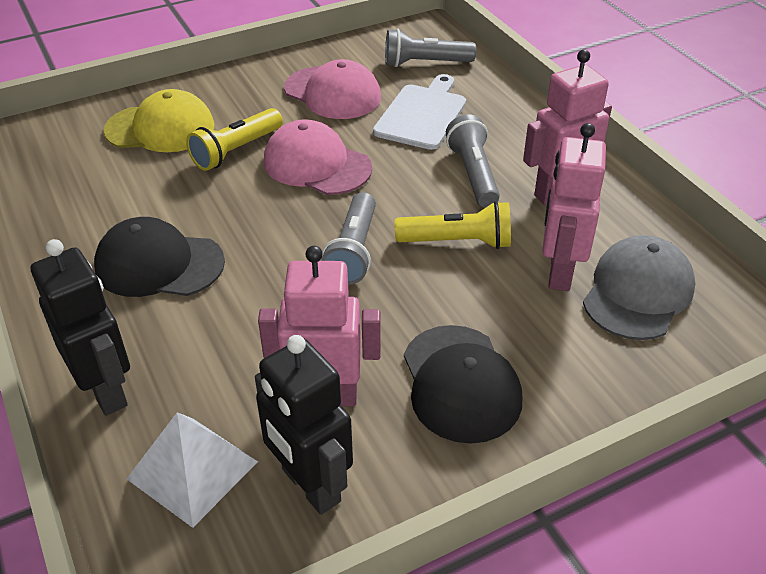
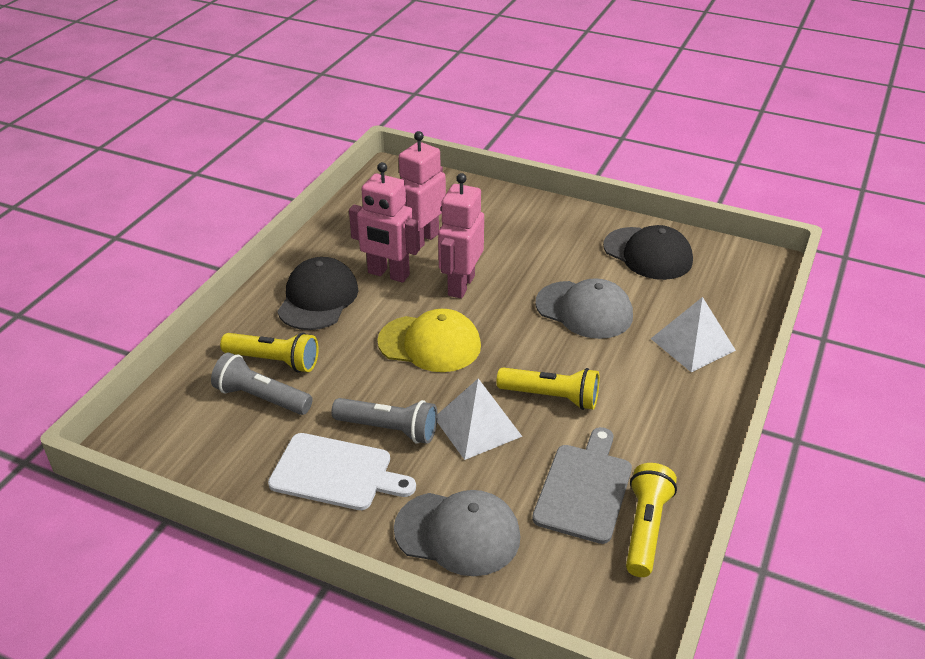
black robot: 2 -> 0
grey cap: 1 -> 2
grey cutting board: 0 -> 1
grey flashlight: 3 -> 2
pink cap: 2 -> 0
white pyramid: 1 -> 2
yellow flashlight: 2 -> 3

